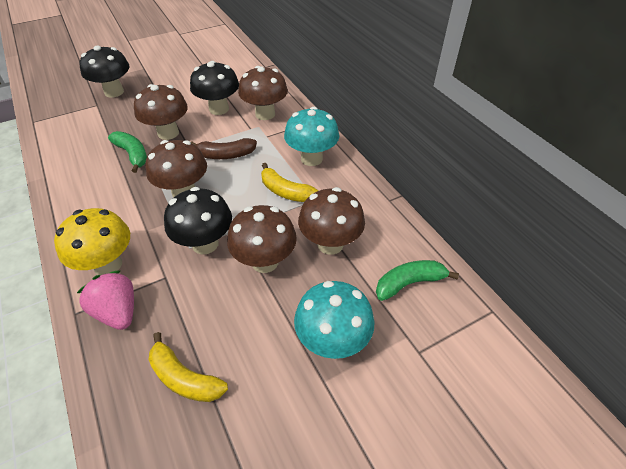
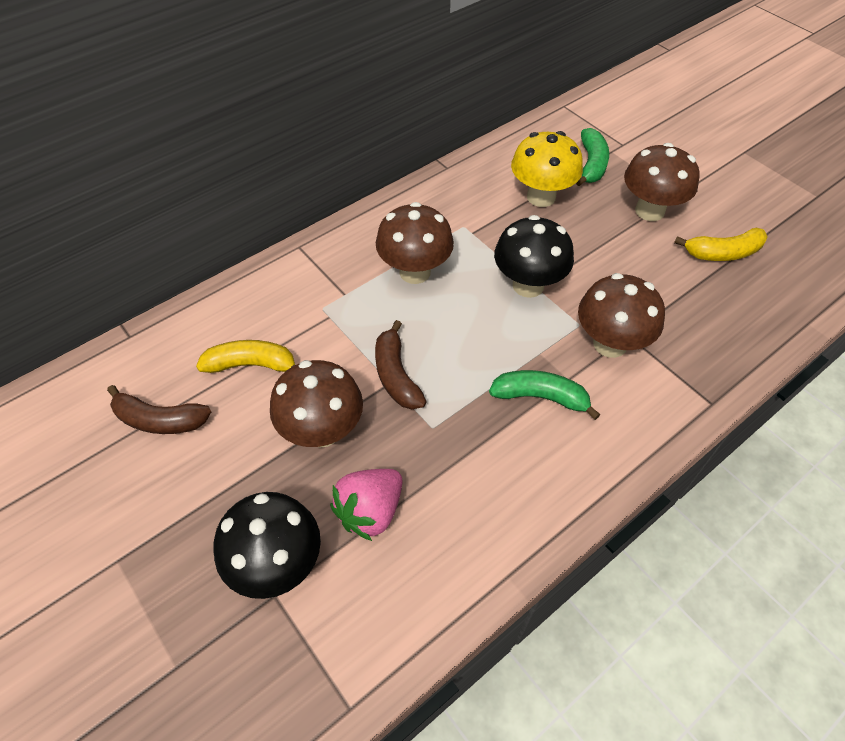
black mushroom: 3 -> 2
brown banana: 1 -> 2
brown mushroom: 5 -> 4
turquoise mushroom: 2 -> 0

